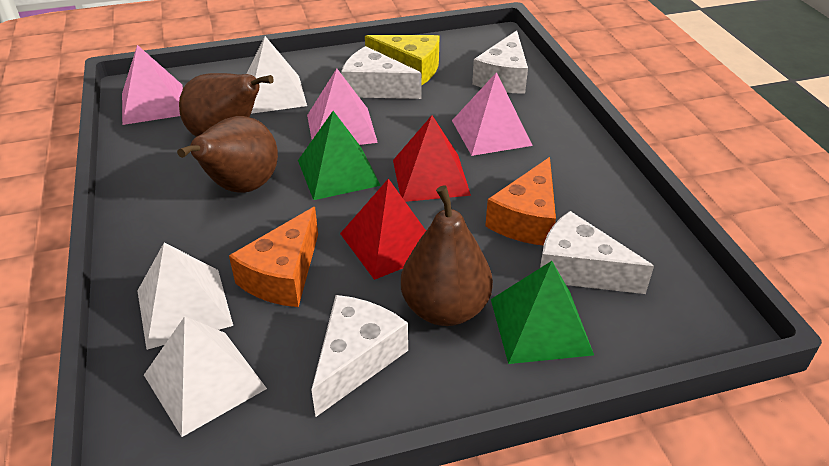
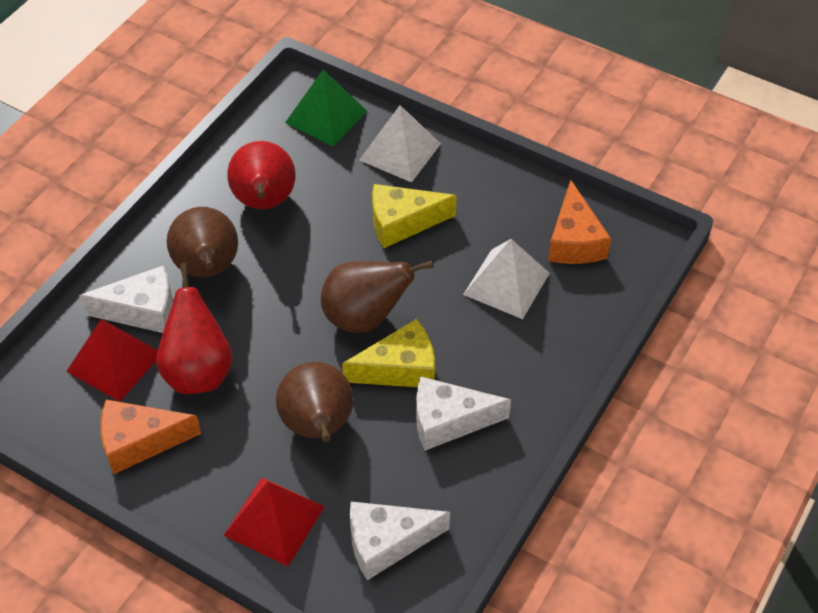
green pyramid: 2 -> 1
pink pyramid: 3 -> 0
red pear: 0 -> 2
white cheese: 4 -> 3
white pyramid: 3 -> 2
yellow cheese: 1 -> 2

